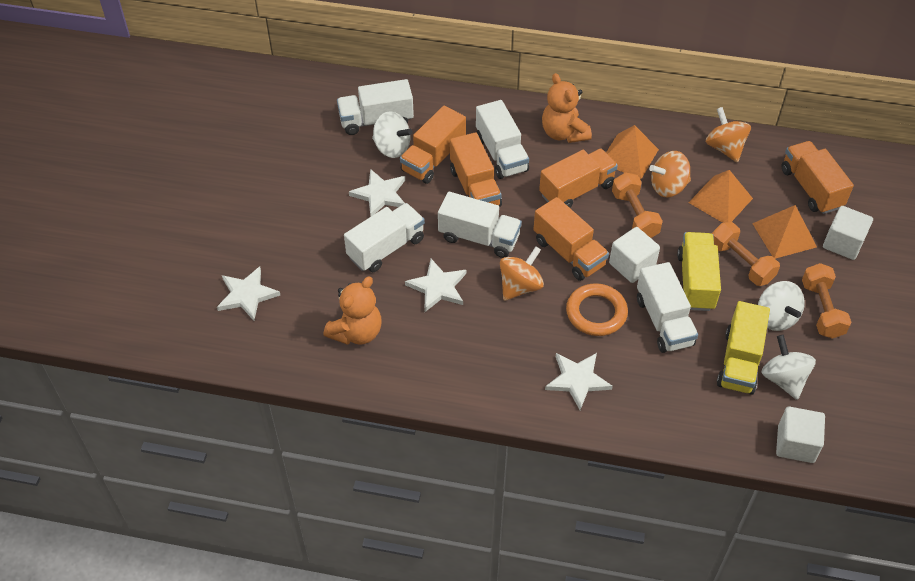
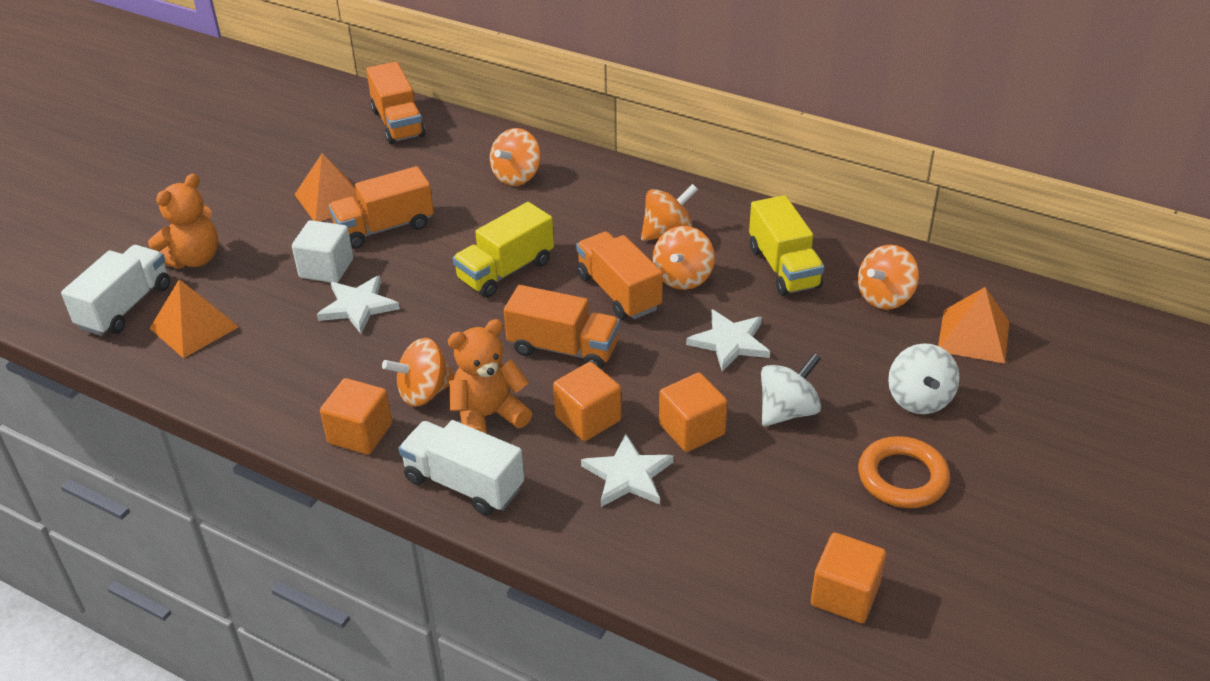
orange cube: 0 -> 4
orange dumbbell: 3 -> 0
orange spinning top: 3 -> 5
orange truck: 5 -> 4
white cube: 3 -> 1
white spinning top: 3 -> 2
white star: 4 -> 3
white truck: 5 -> 2

